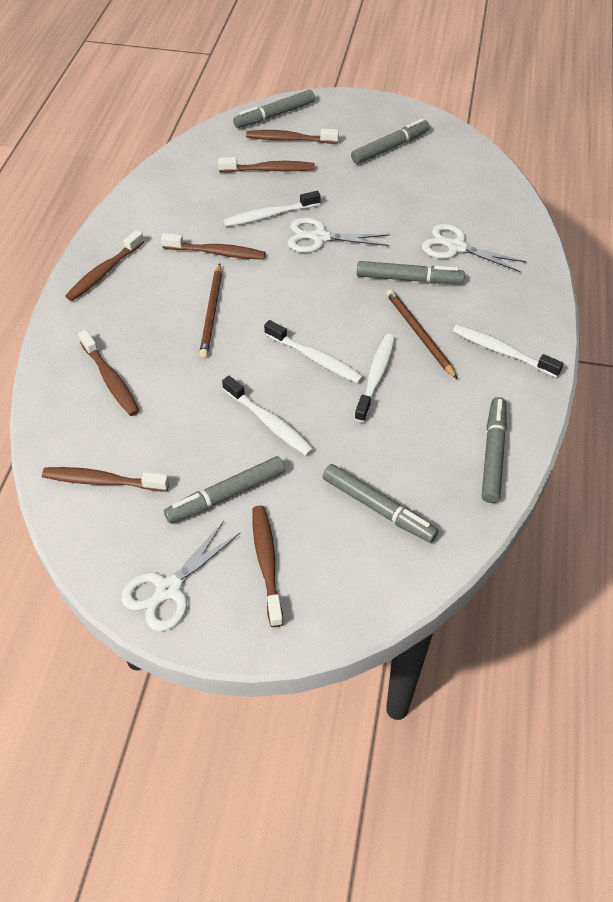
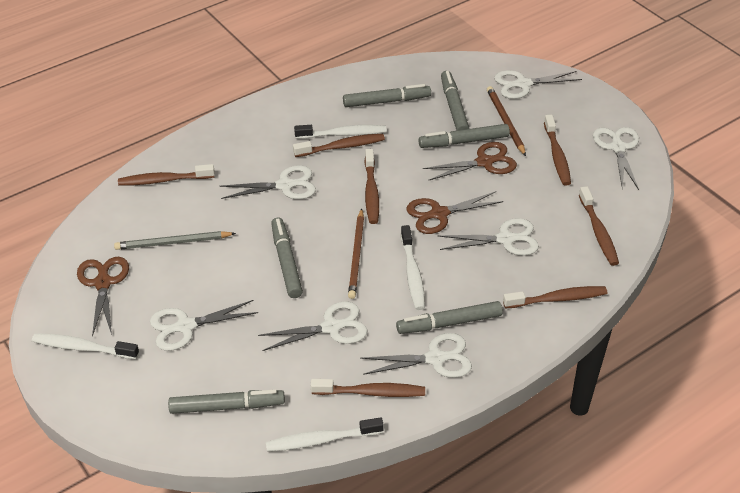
brown scissors: 0 -> 3
grey pencil: 0 -> 1
white scissors: 3 -> 7
white toothbrush: 5 -> 4

